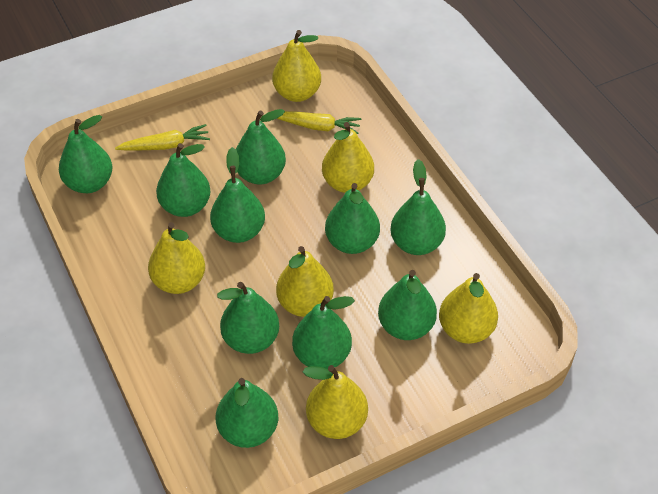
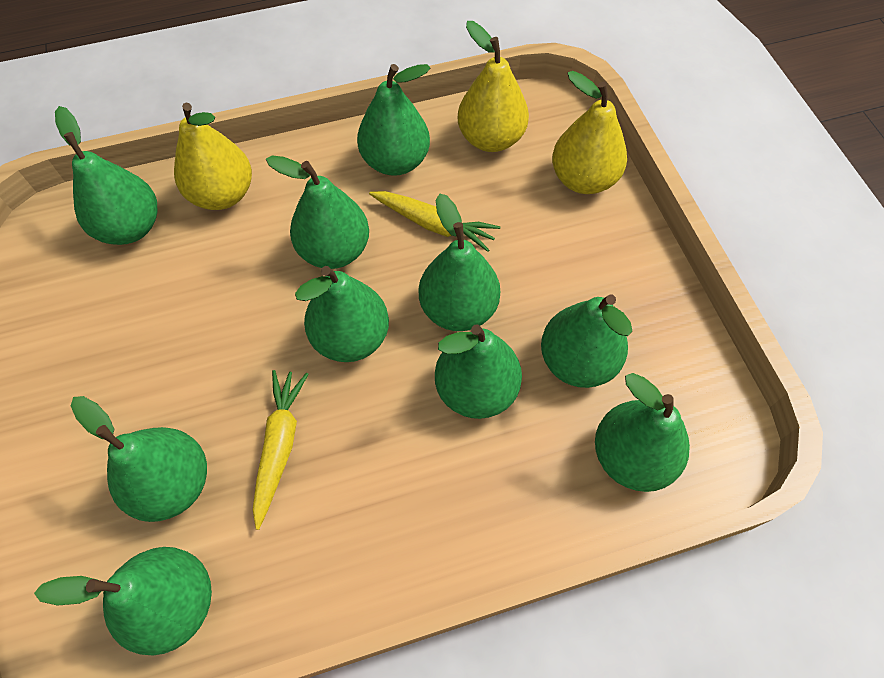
yellow pear: 6 -> 3

